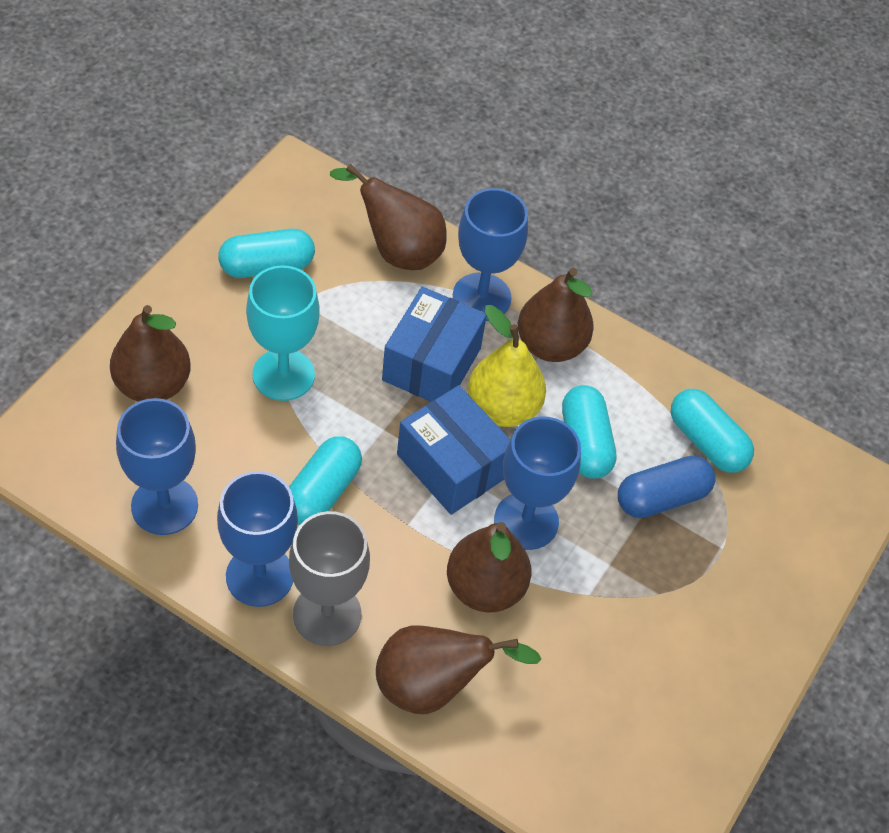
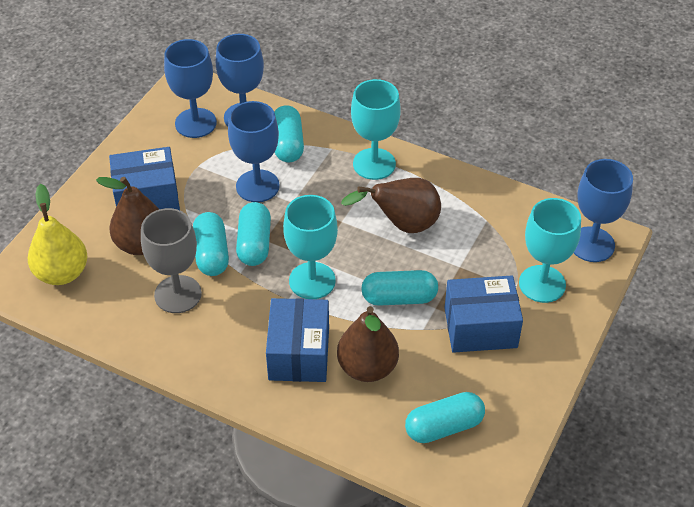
blue box: 2 -> 3
blue capsule: 1 -> 0
brown pear: 5 -> 3
turquoise capsule: 4 -> 5
turquoise goblet: 1 -> 3

